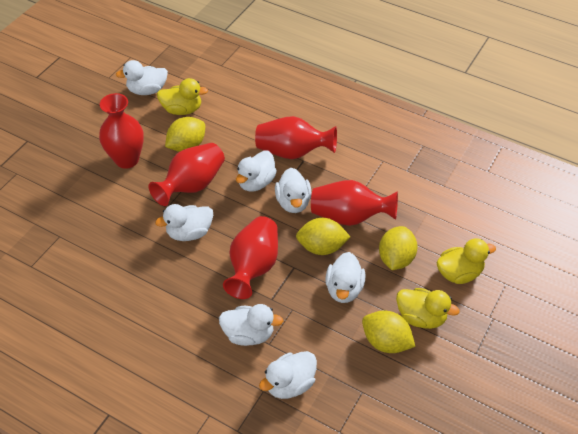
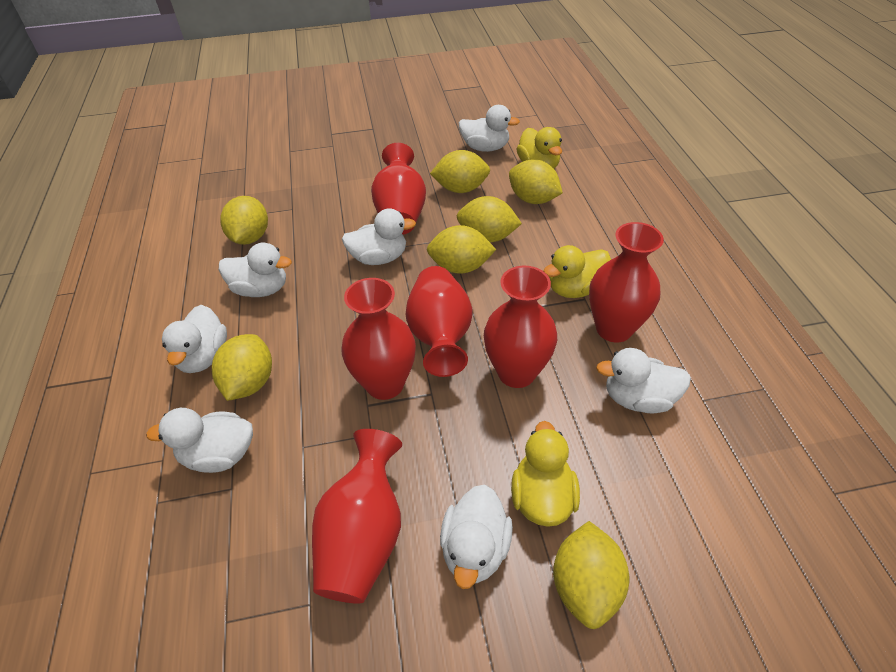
red vase: 5 -> 6
yellow lemon: 4 -> 7

